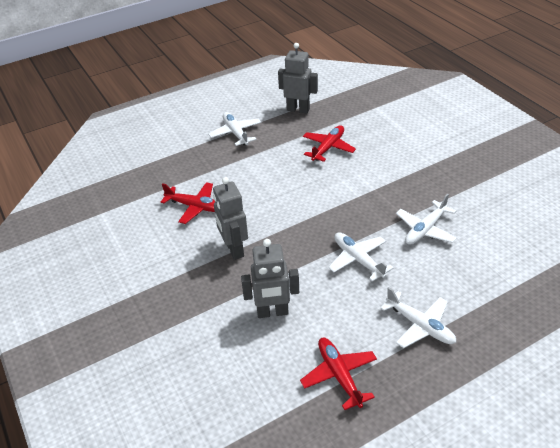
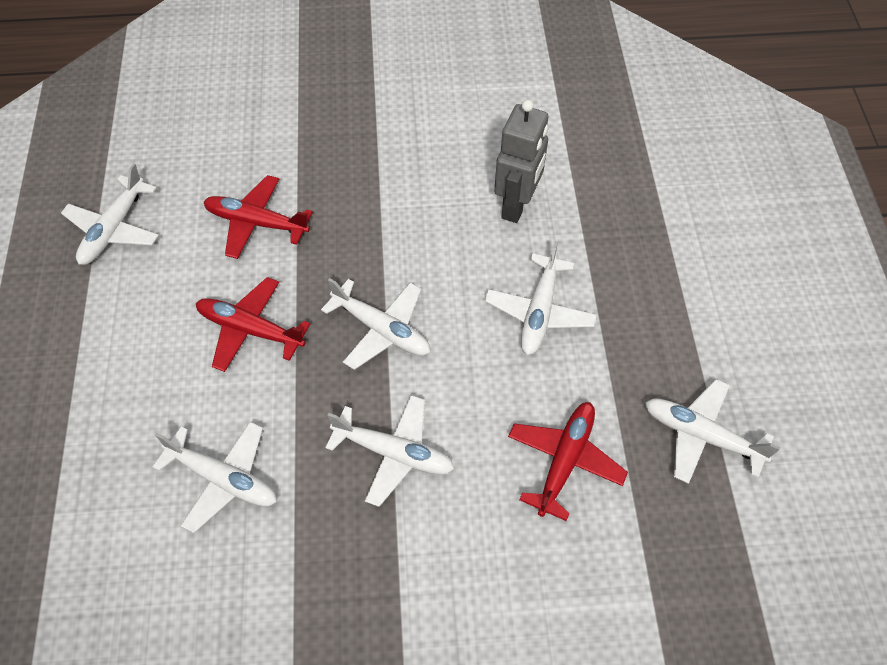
grey robot: 3 -> 1
white plane: 4 -> 6

